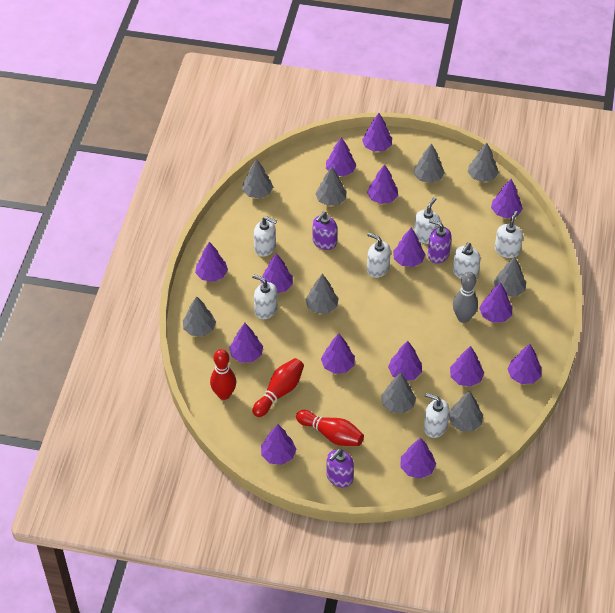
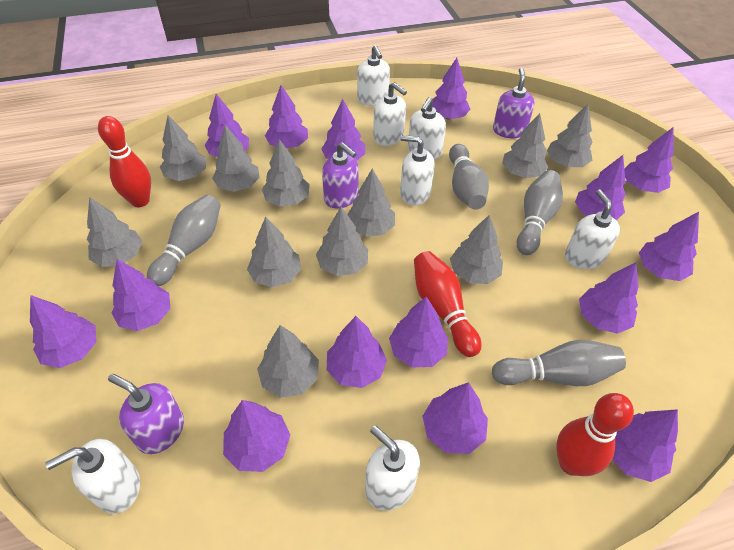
grey bowling pin: 1 -> 4
grey tree: 9 -> 11

